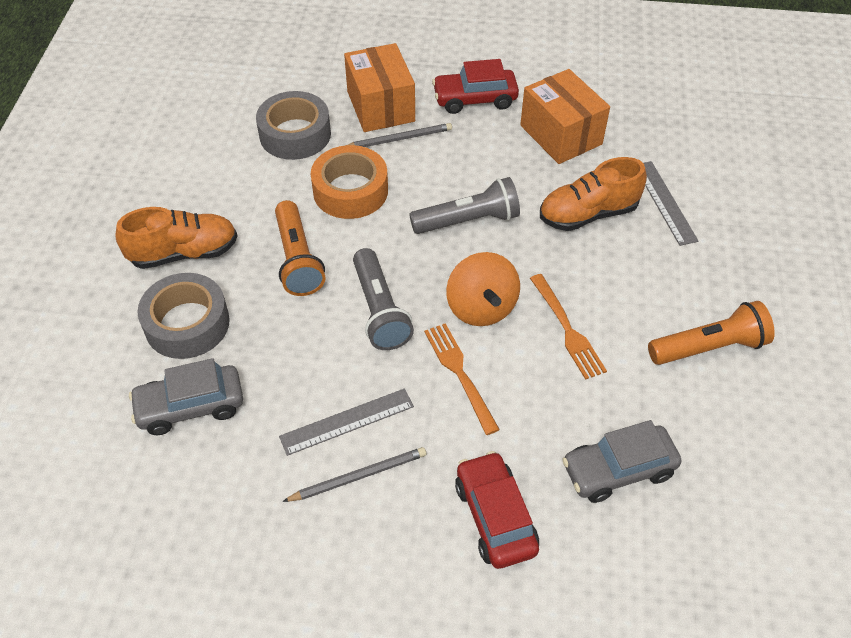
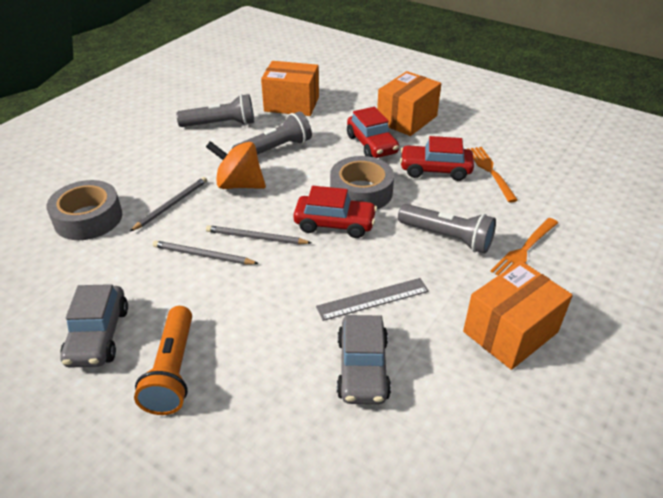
grey flashlight: 2 -> 3
grey pencil: 2 -> 3
grey ruler: 2 -> 1
orange box: 2 -> 3
orange flashlight: 2 -> 1
orange shoe: 2 -> 0
orange tape: 1 -> 0
red car: 2 -> 3

